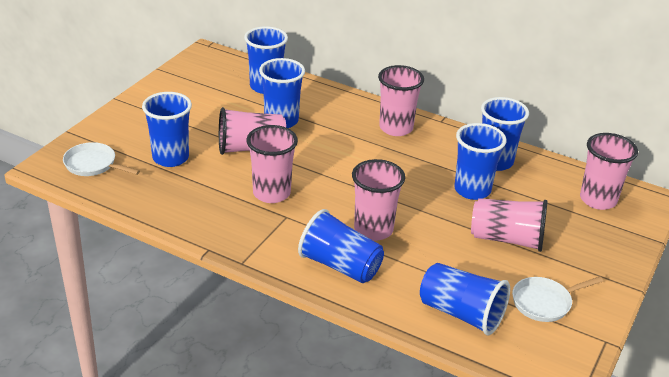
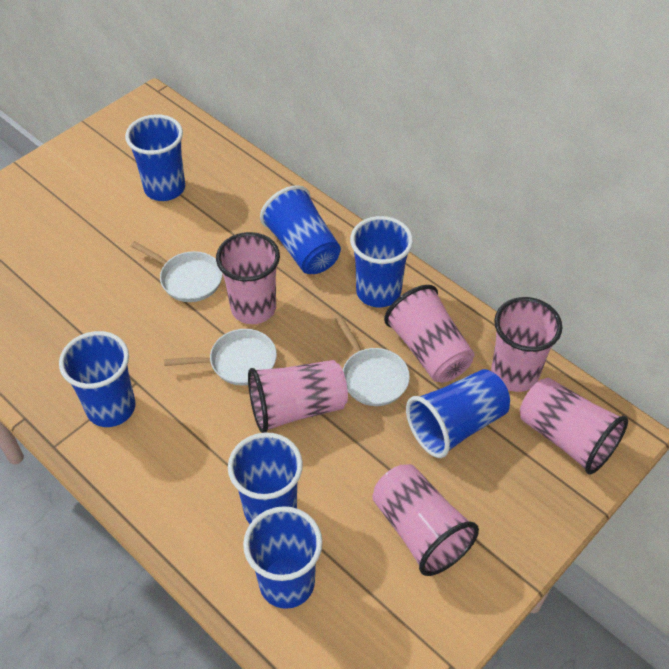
white pan: 2 -> 3

